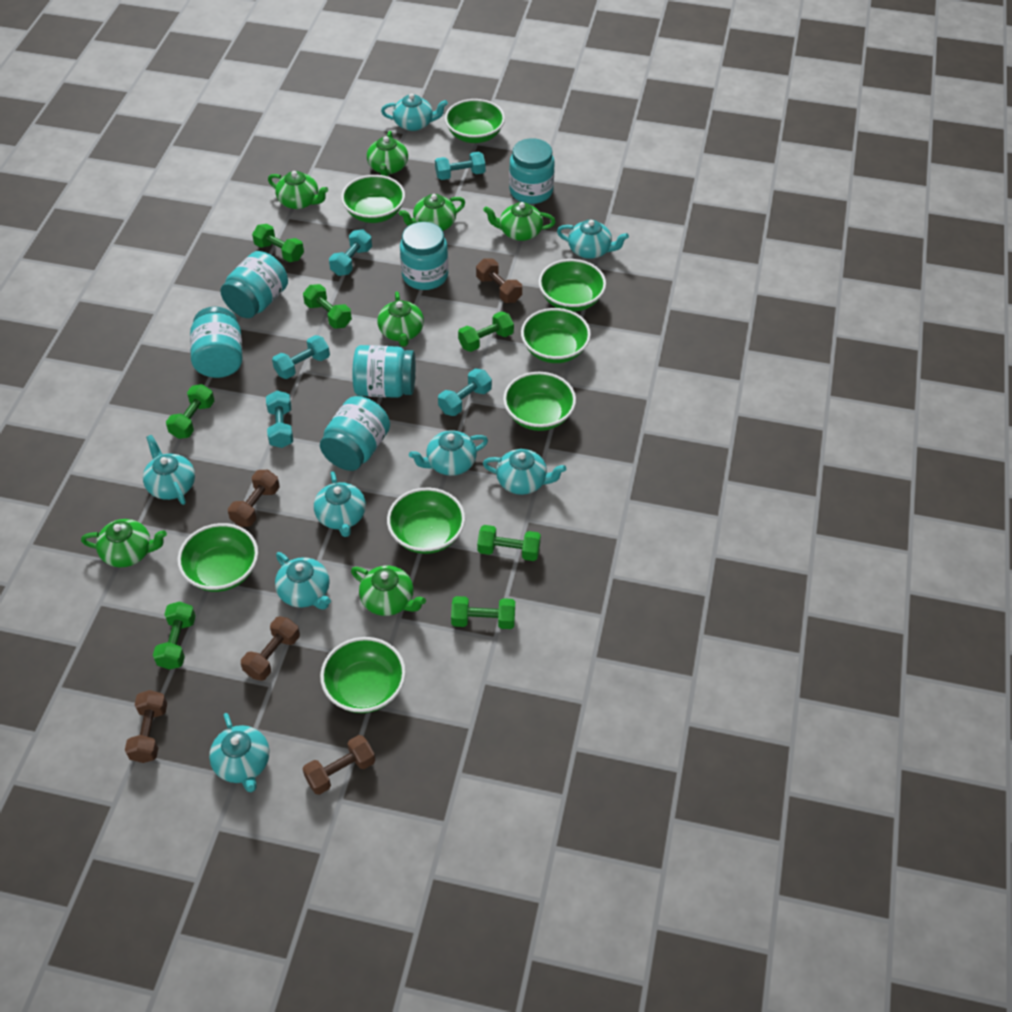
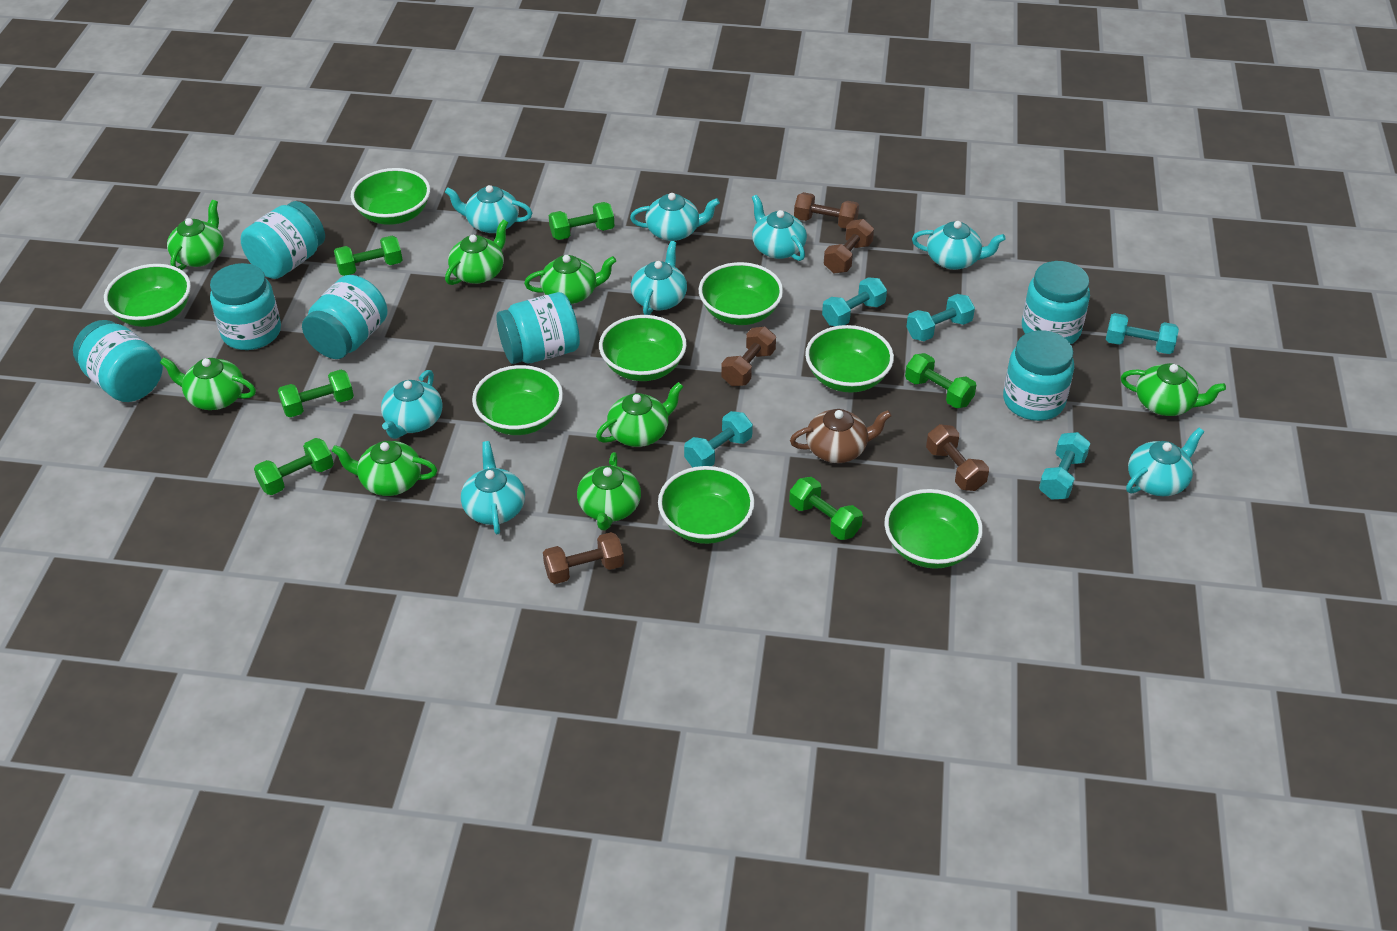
brown teapot: 0 -> 1
green dumbbell: 7 -> 6
green teapot: 7 -> 8
turquoise jar: 6 -> 7

